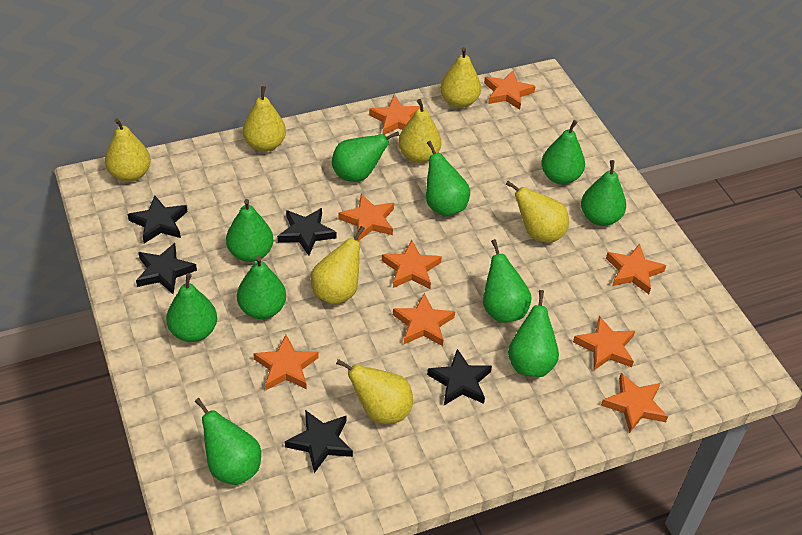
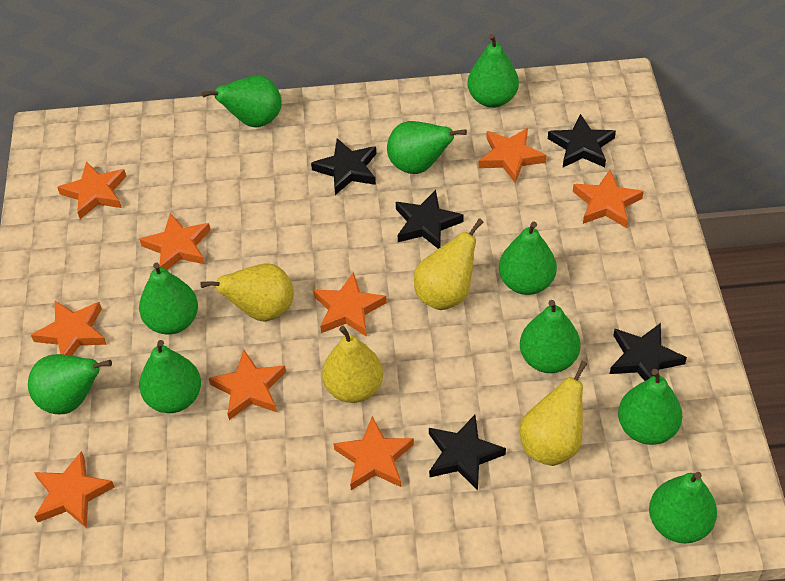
yellow pear: 7 -> 4

